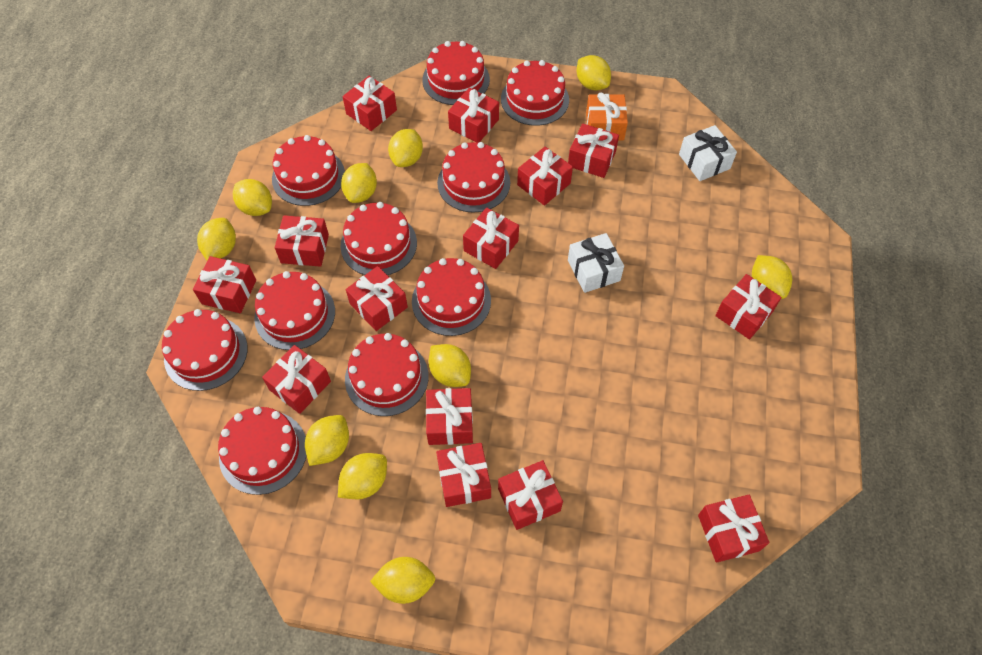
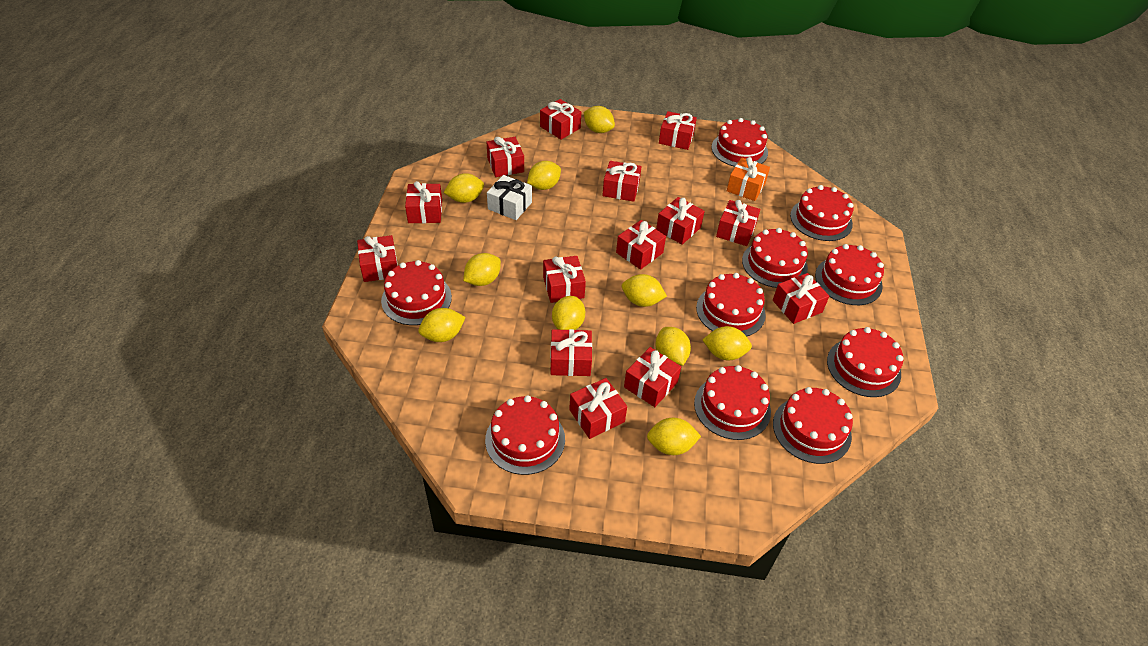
white gift: 2 -> 1

